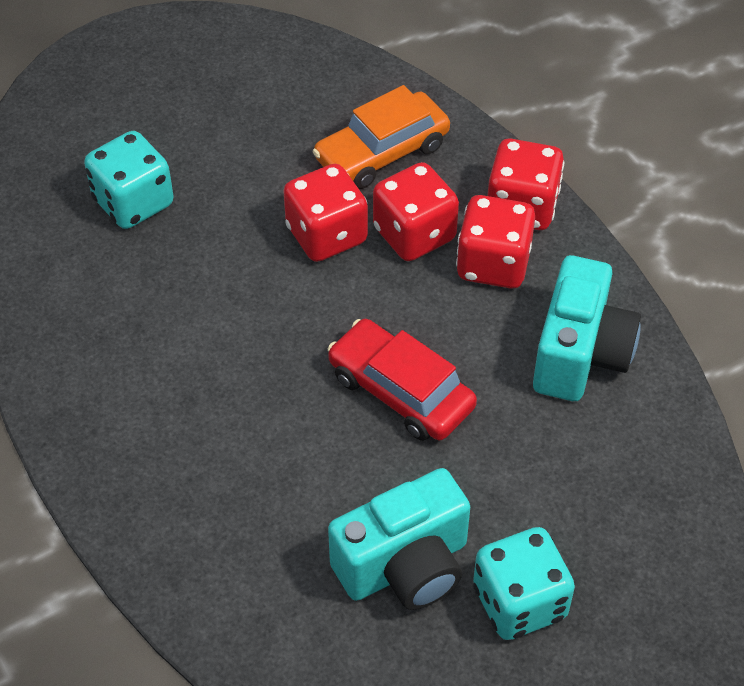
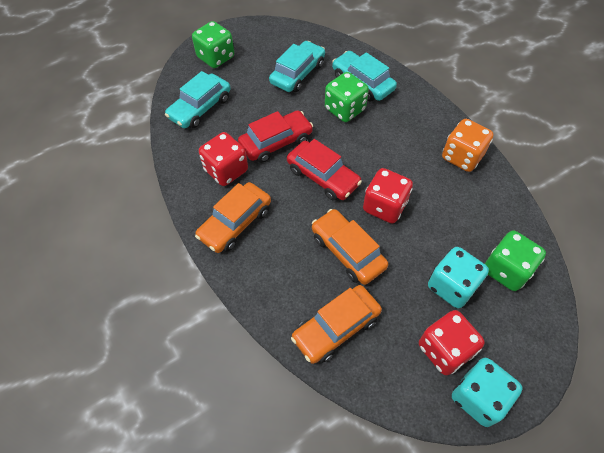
green dice: 0 -> 3
orange car: 1 -> 3
orange dice: 0 -> 1
red car: 1 -> 2
red dice: 4 -> 3
turquoise camera: 2 -> 0
turquoise car: 0 -> 3

